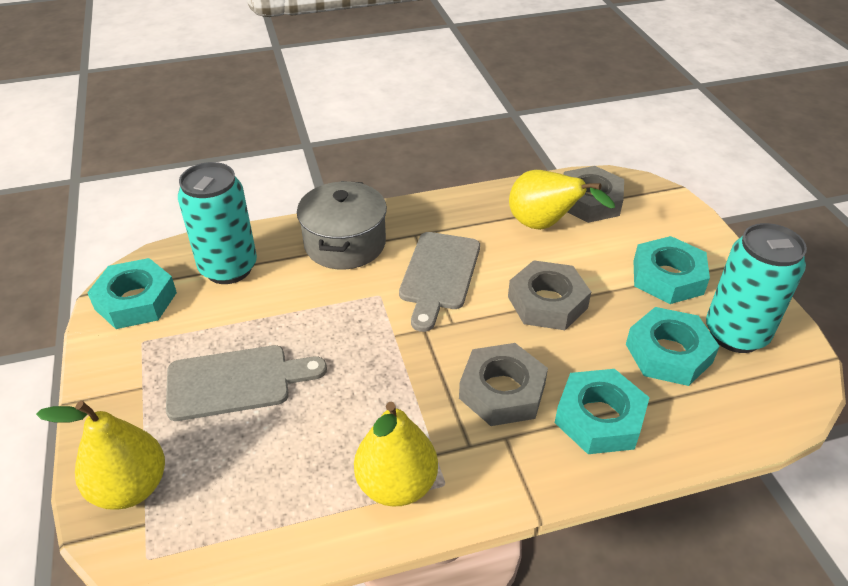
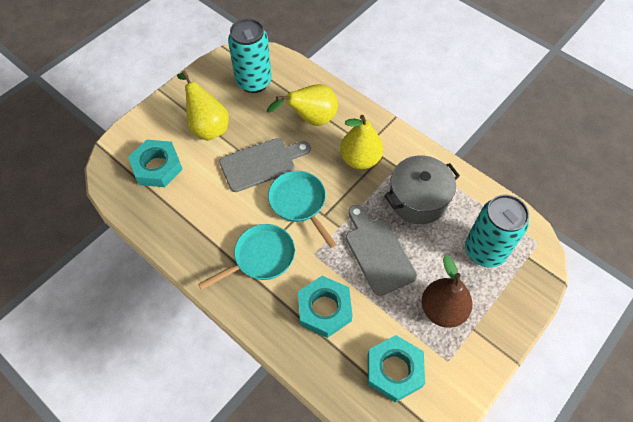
brown pear: 0 -> 1
grey nut: 3 -> 0
turquoise nut: 4 -> 3
turquoise pan: 0 -> 2

